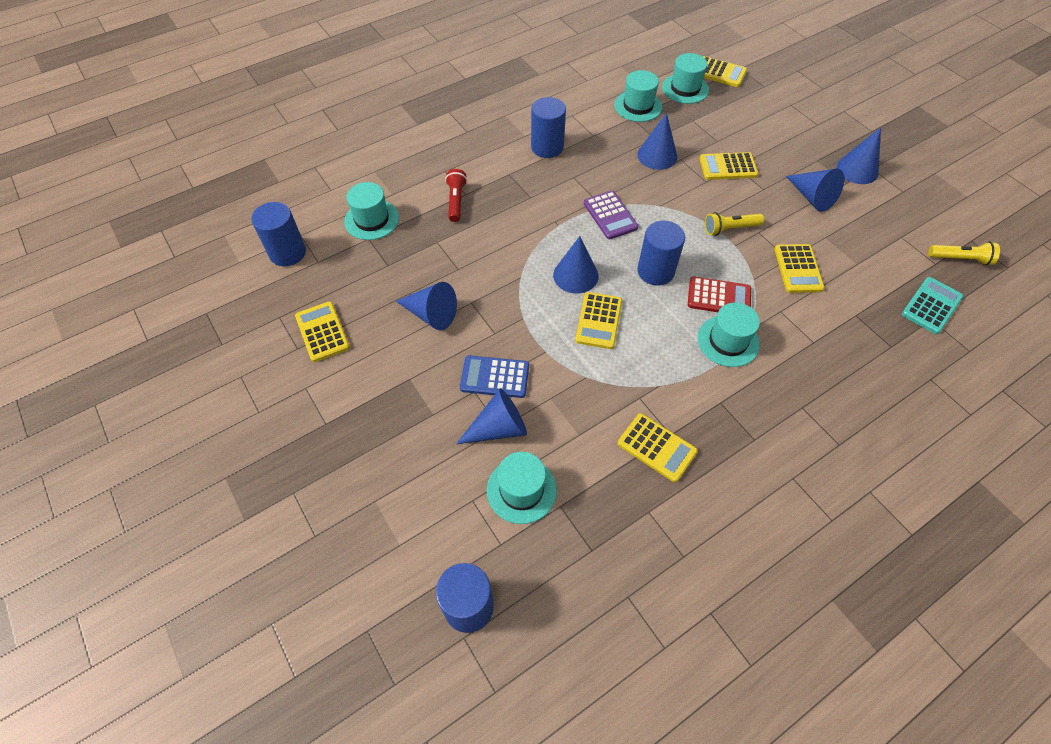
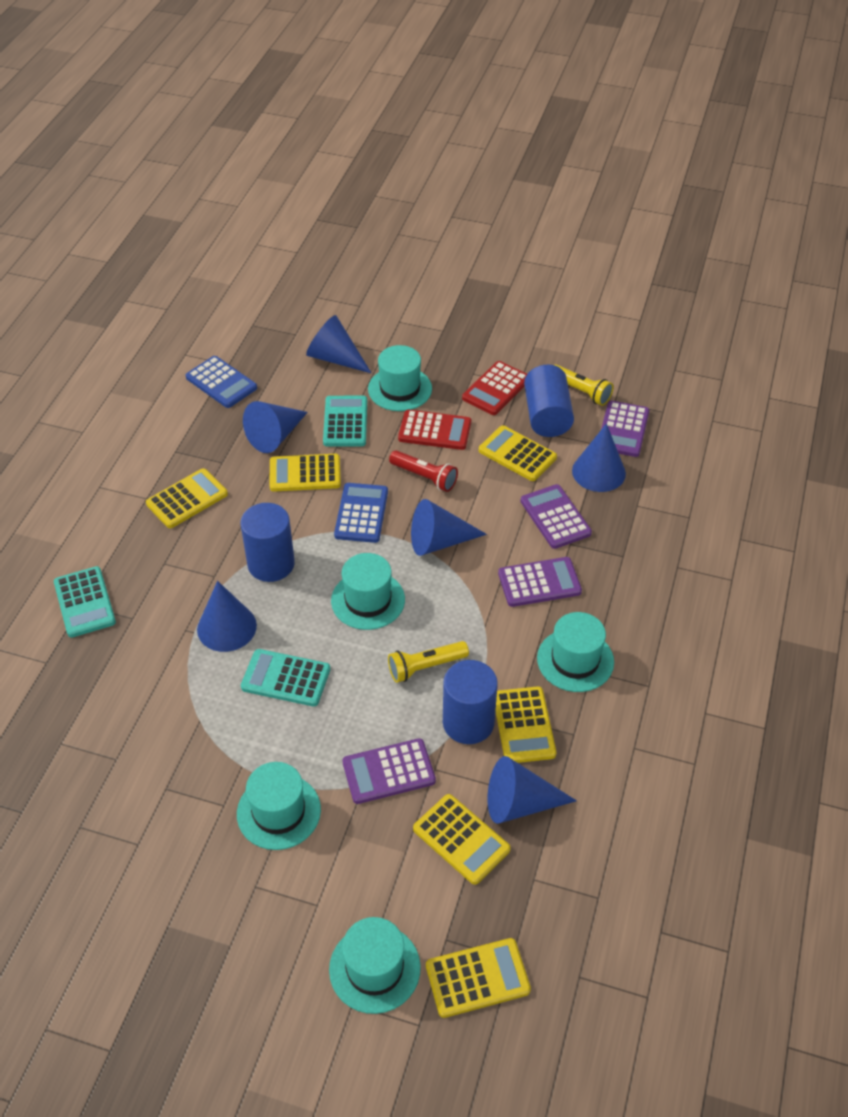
blue calculator: 1 -> 2
blue cylinder: 4 -> 3
purple calculator: 1 -> 4
red calculator: 1 -> 2
turquoise calculator: 1 -> 3

